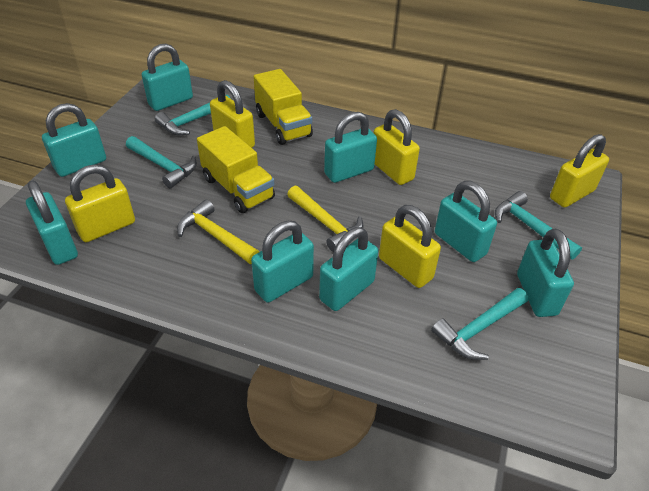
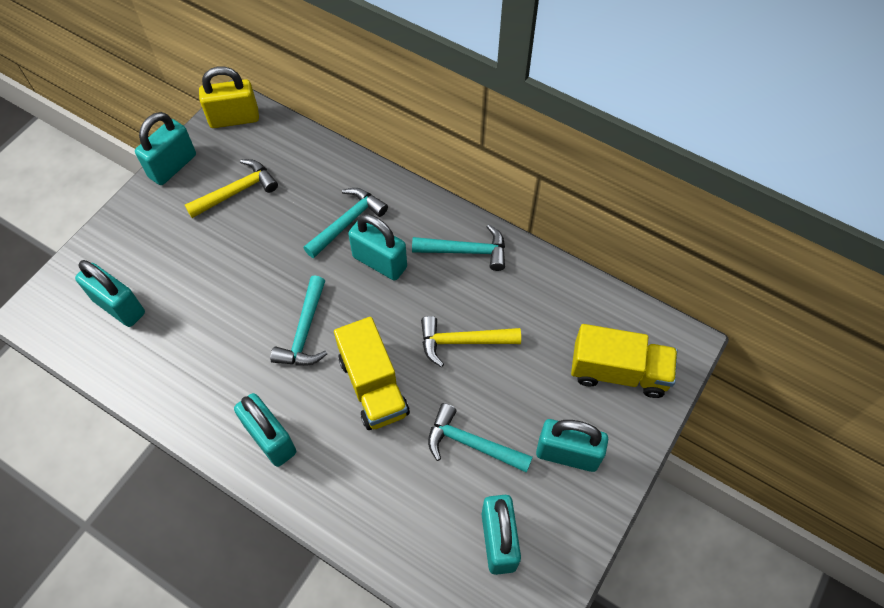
turquoise padlock: 8 -> 6
yellow padlock: 5 -> 1

